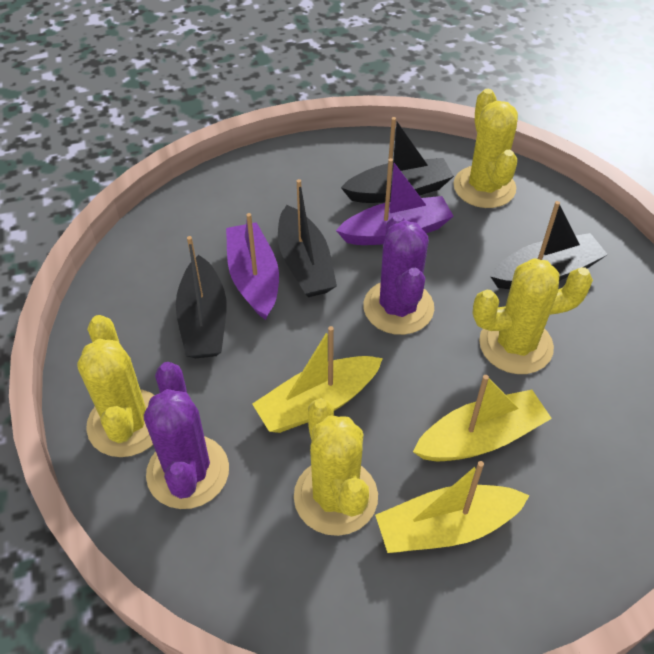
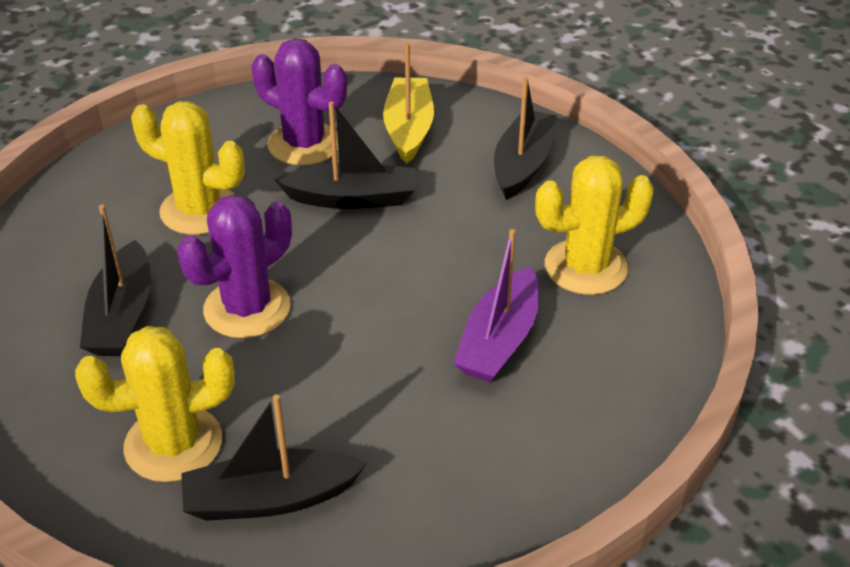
purple boat: 2 -> 1
yellow boat: 3 -> 1
yellow cactus: 4 -> 3

